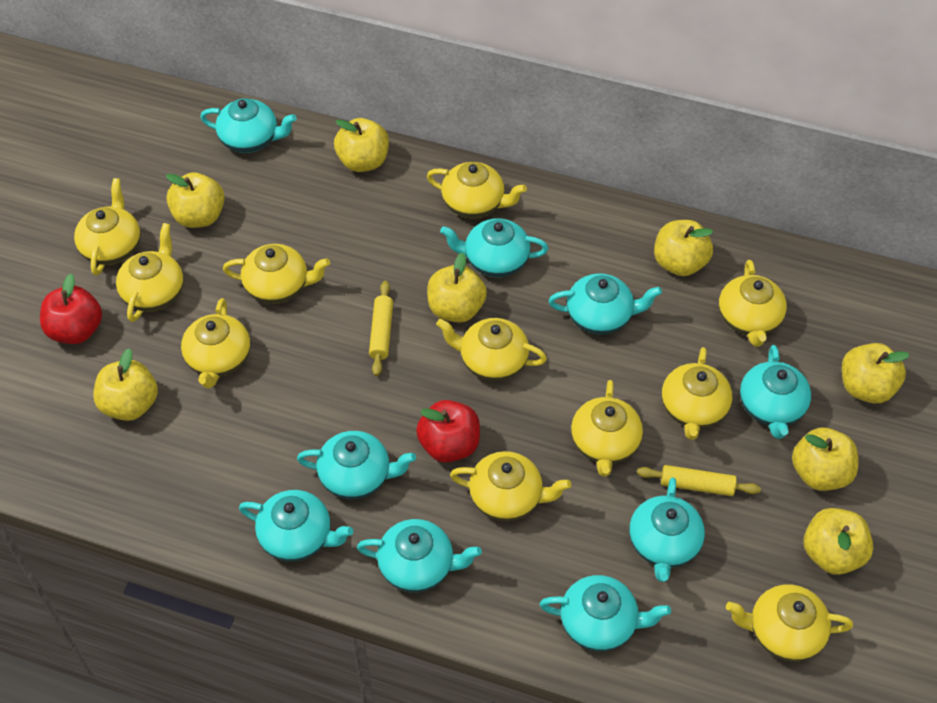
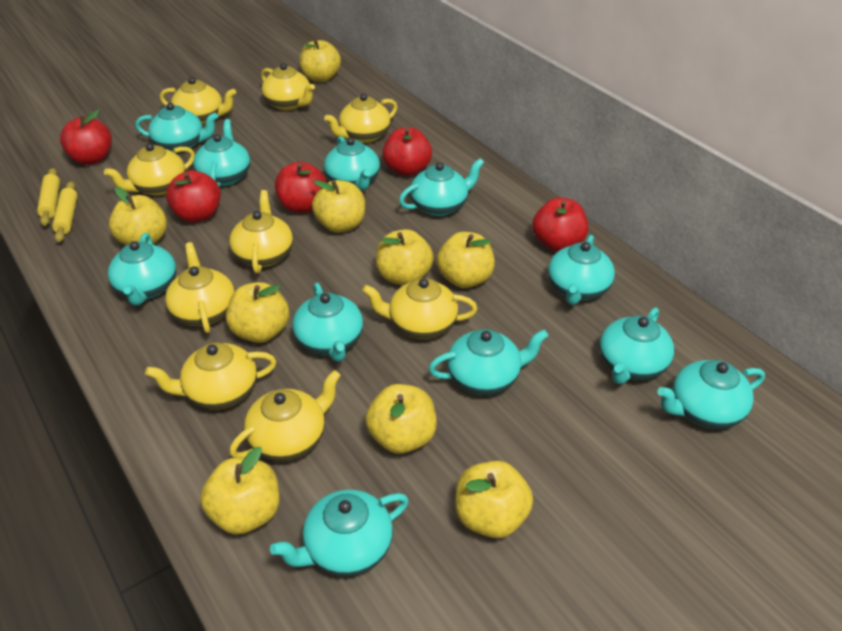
red apple: 2 -> 5
turquoise teapot: 9 -> 11
yellow apple: 8 -> 9
yellow teapot: 11 -> 9

